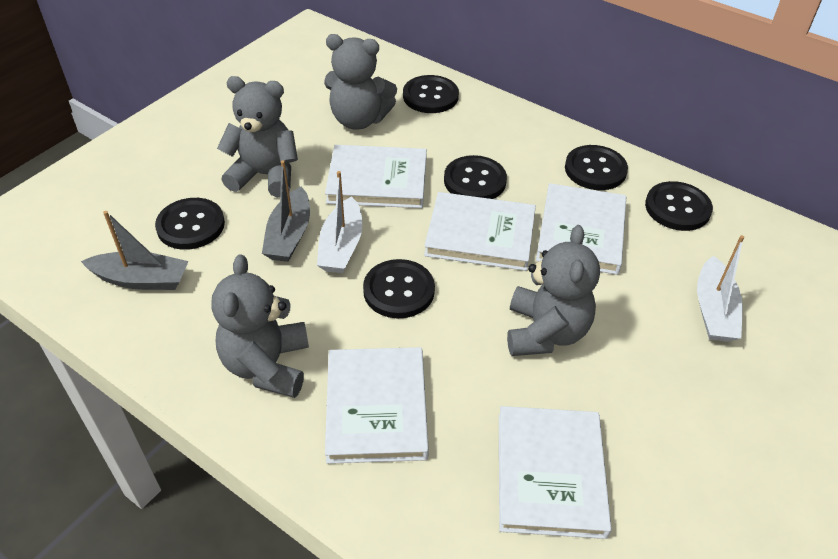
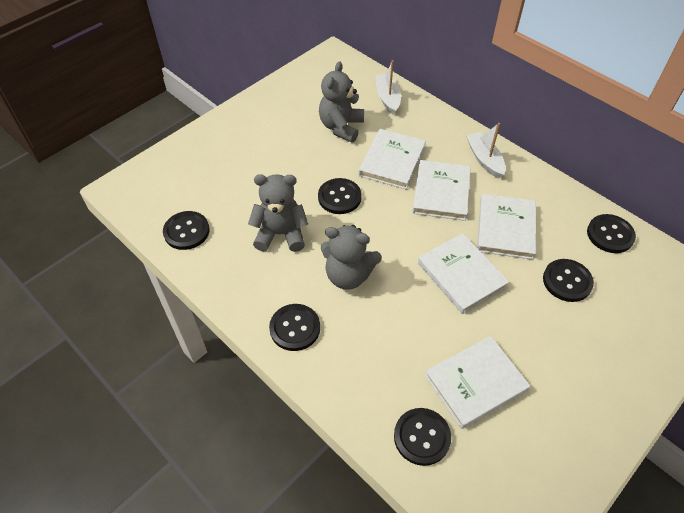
grey boat: 2 -> 0
grey teddy bear: 4 -> 3

